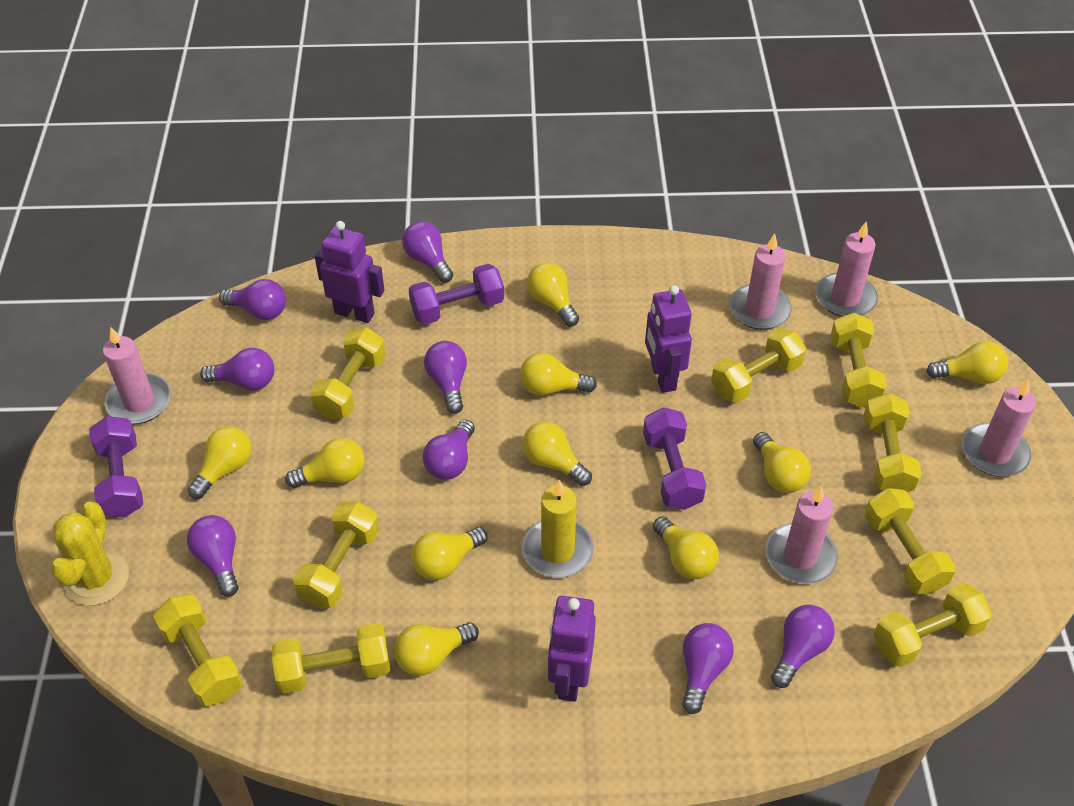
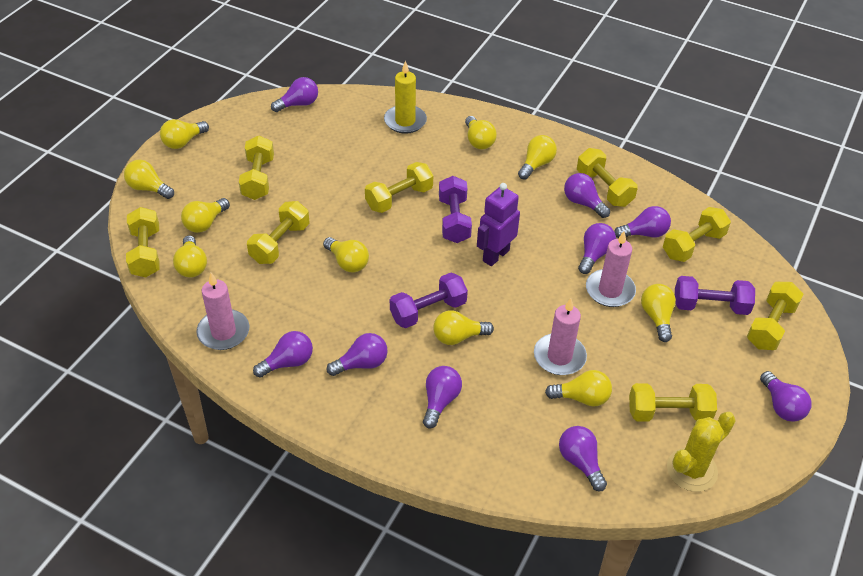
pink candle: 5 -> 3
purple light bulb: 8 -> 9
purple robot: 3 -> 1
yellow dumbbell: 9 -> 8

